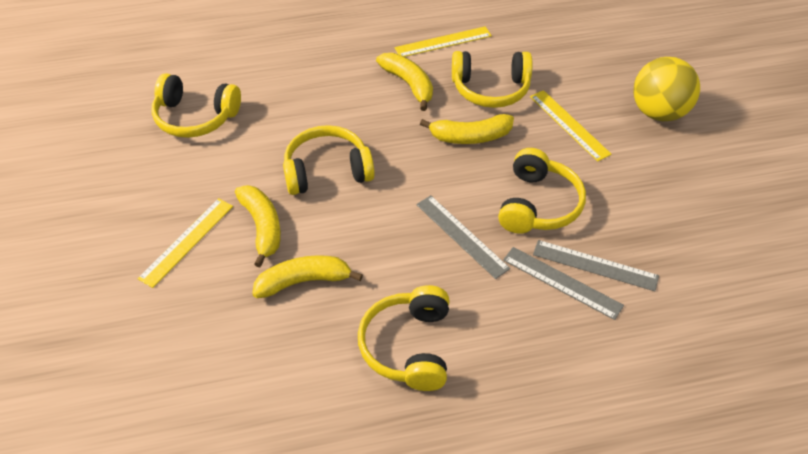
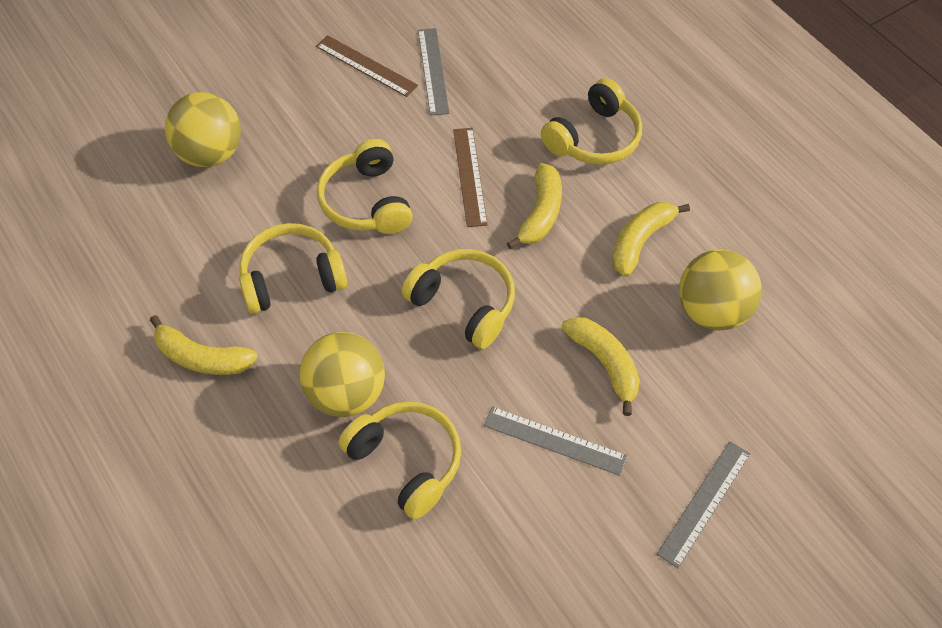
brown ruler: 0 -> 2
yellow ball: 1 -> 3
yellow ruler: 3 -> 0

